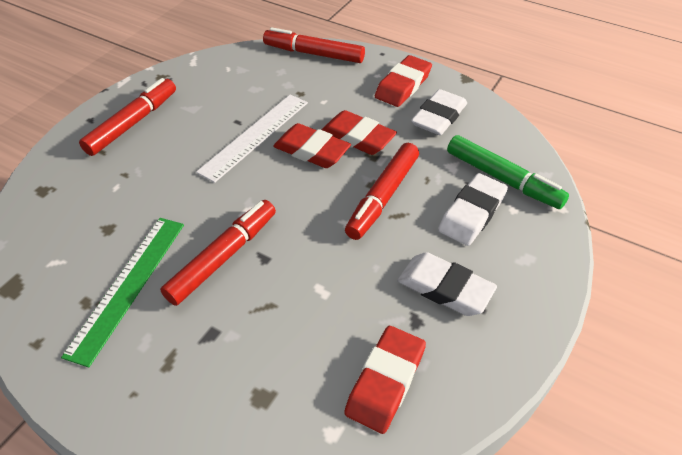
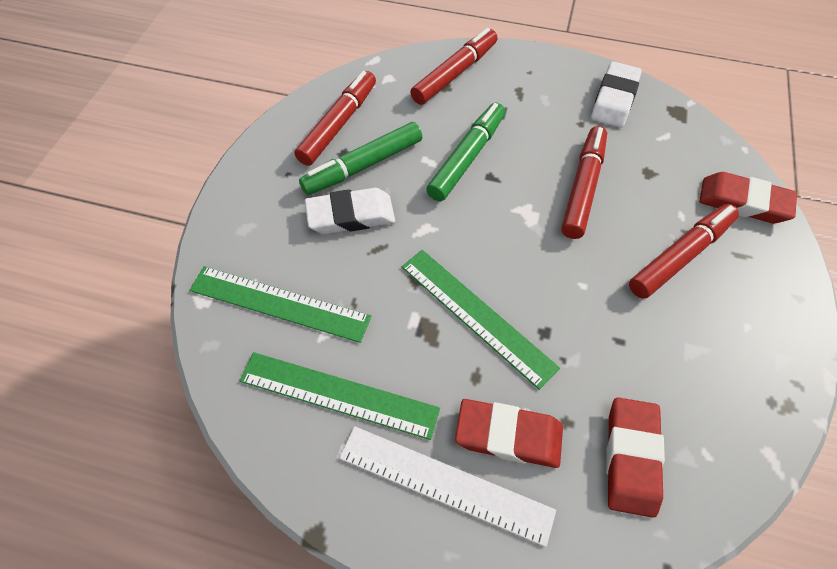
green marker: 1 -> 2
green ruler: 1 -> 3
red eraser: 4 -> 3
white eraser: 3 -> 2

